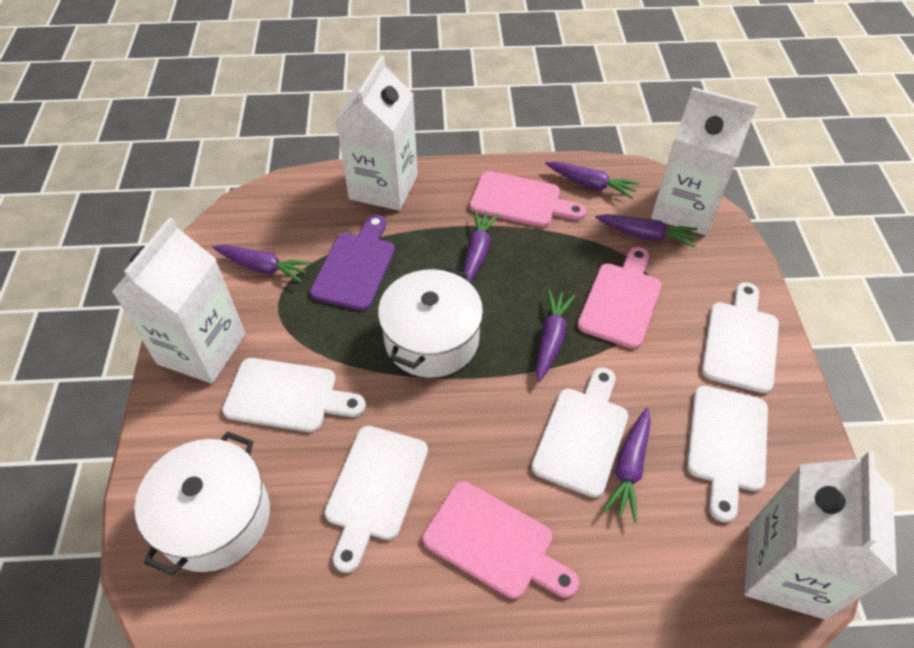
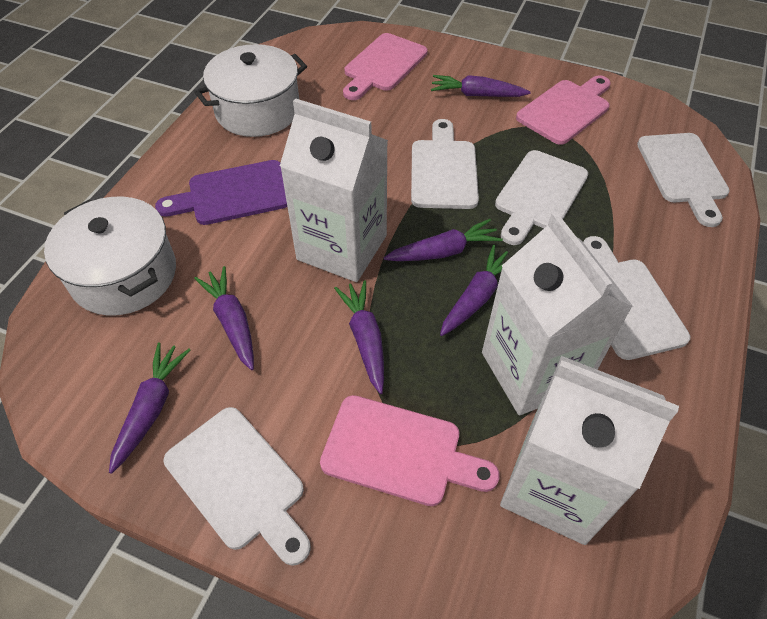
white carton: 4 -> 3

